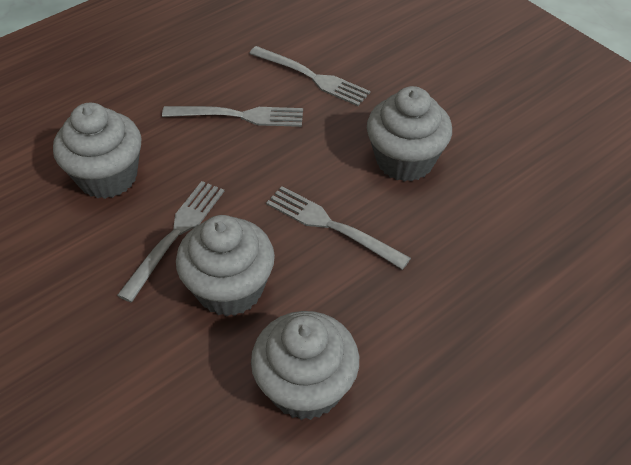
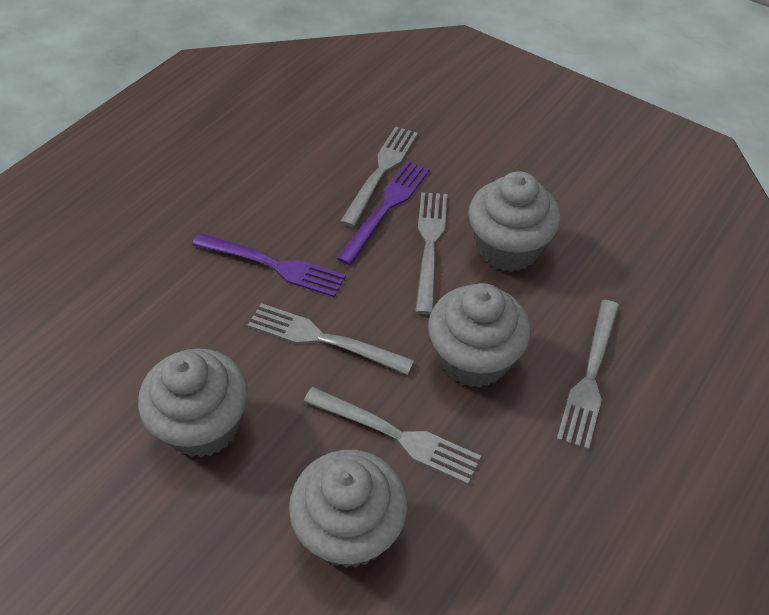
grey fork: 4 -> 5
purple fork: 0 -> 2

